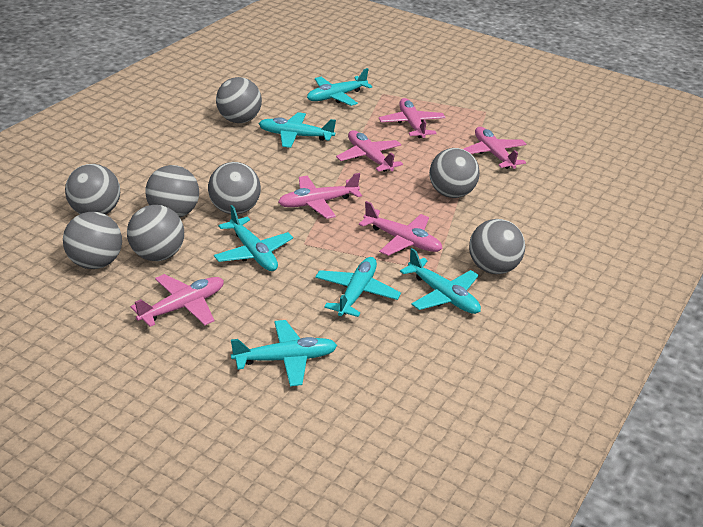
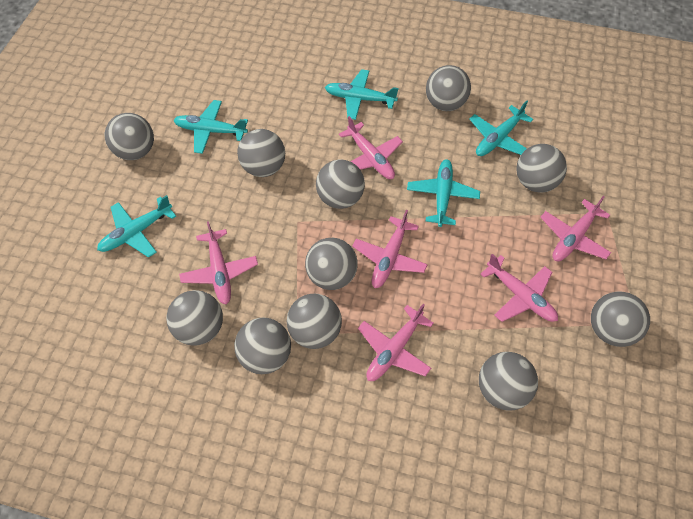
grey ball: 8 -> 11
turquoise plane: 6 -> 5

